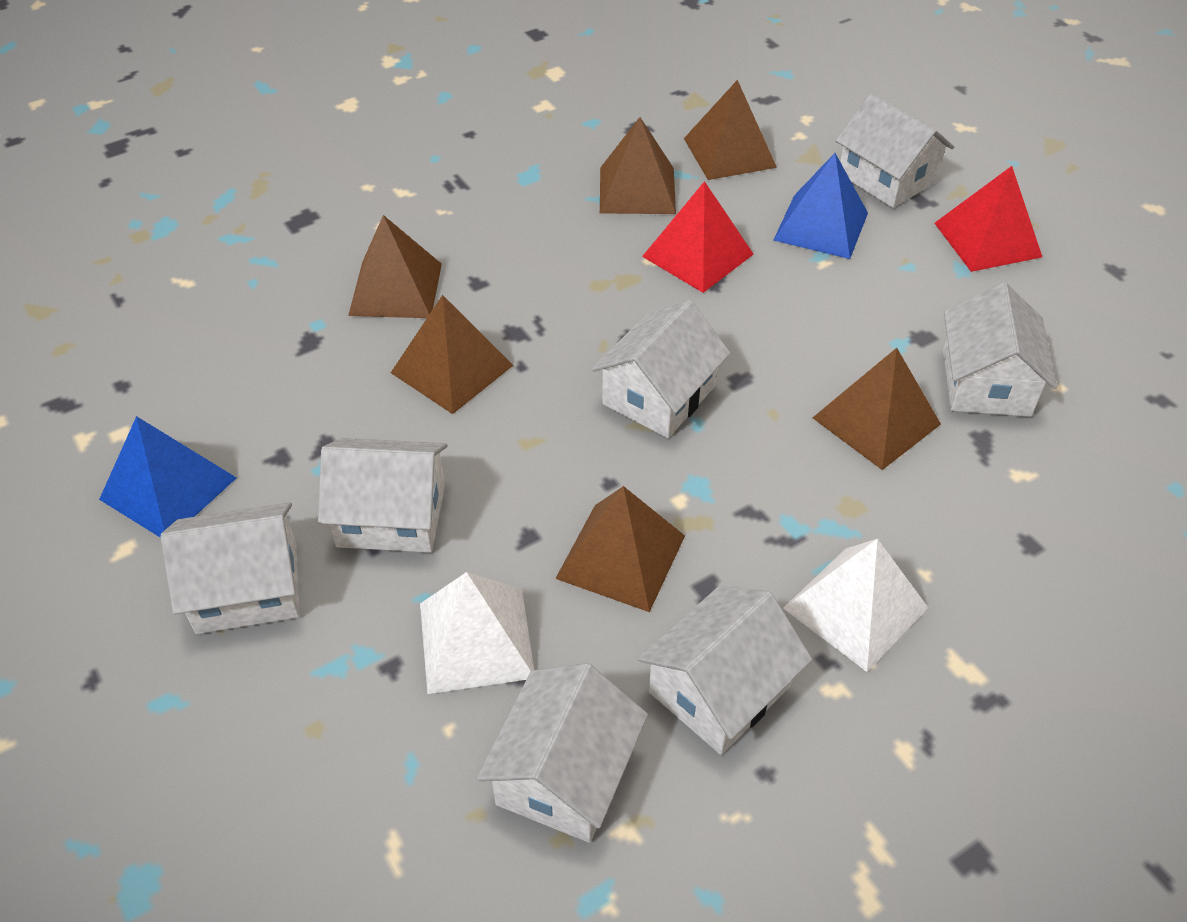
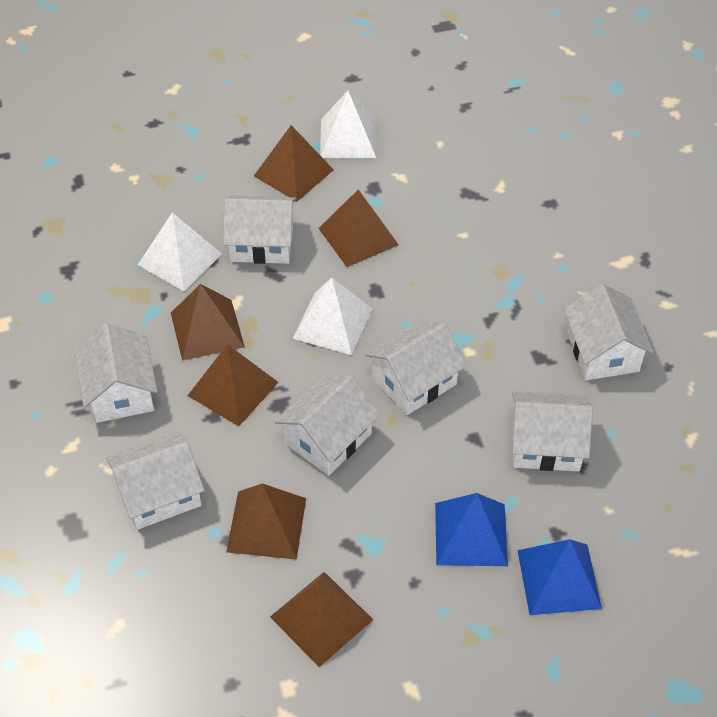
red pyramid: 2 -> 0
white pyramid: 2 -> 3

